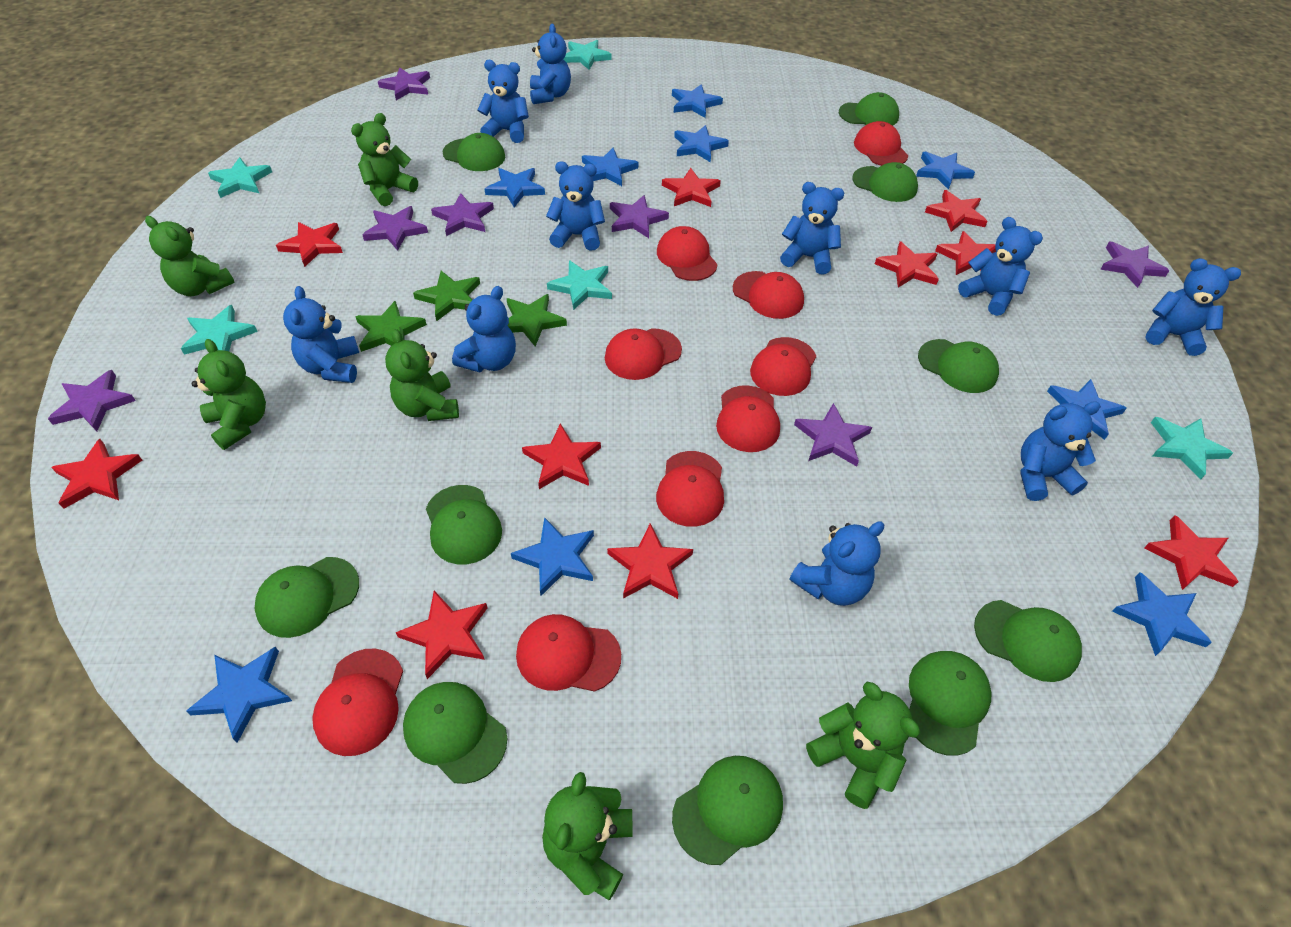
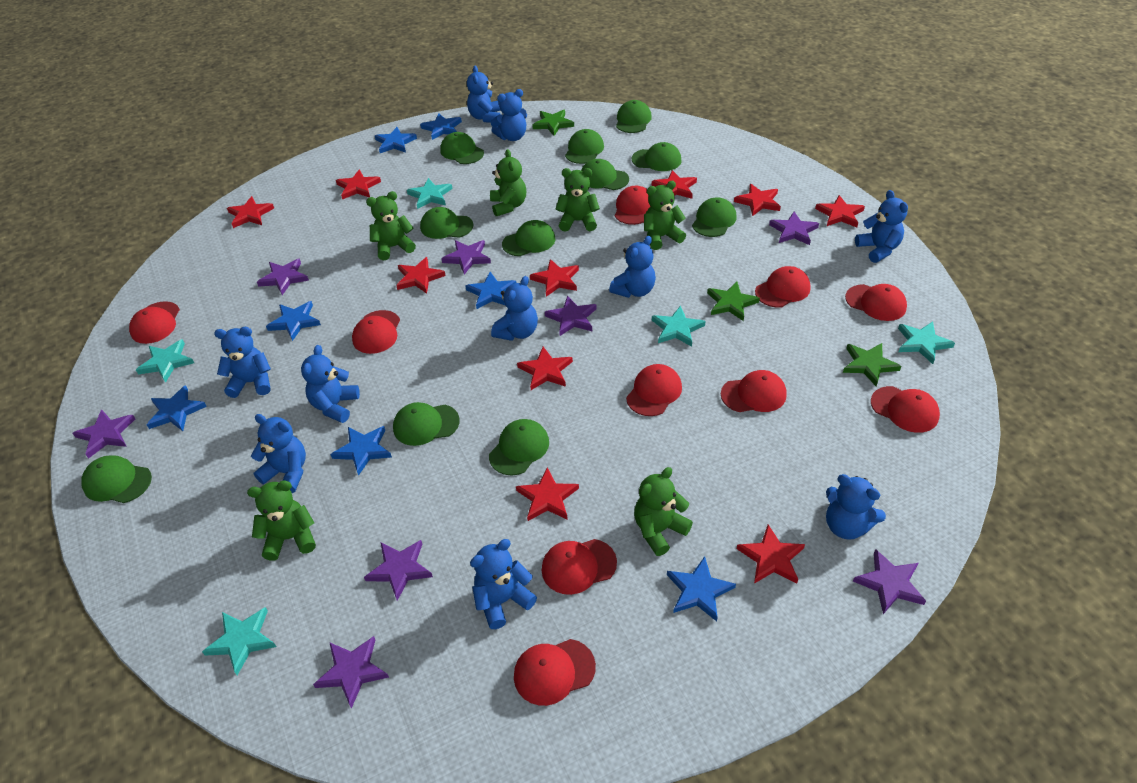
blue star: 9 -> 7
green cap: 10 -> 11
purple star: 7 -> 8
red cap: 9 -> 10

